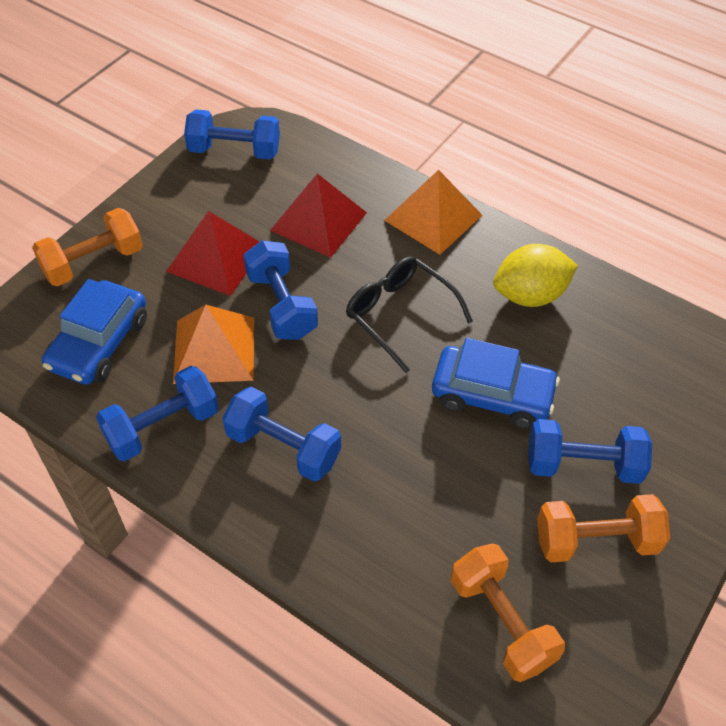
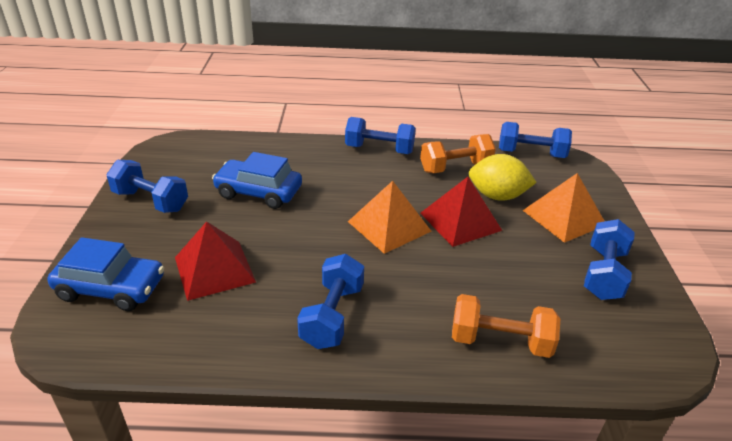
black glasses: 1 -> 0
orange dumbbell: 3 -> 2

